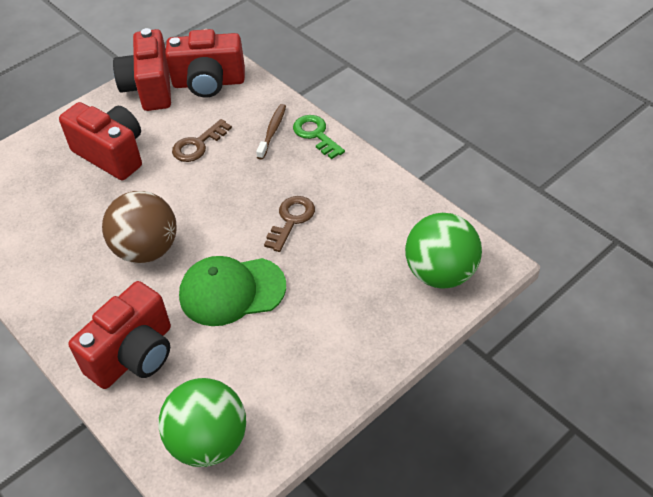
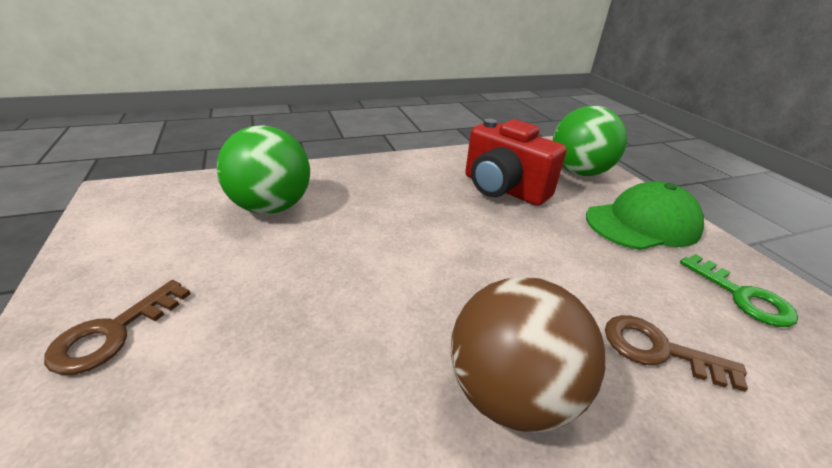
brown toothbrush: 1 -> 0
red camera: 4 -> 1

